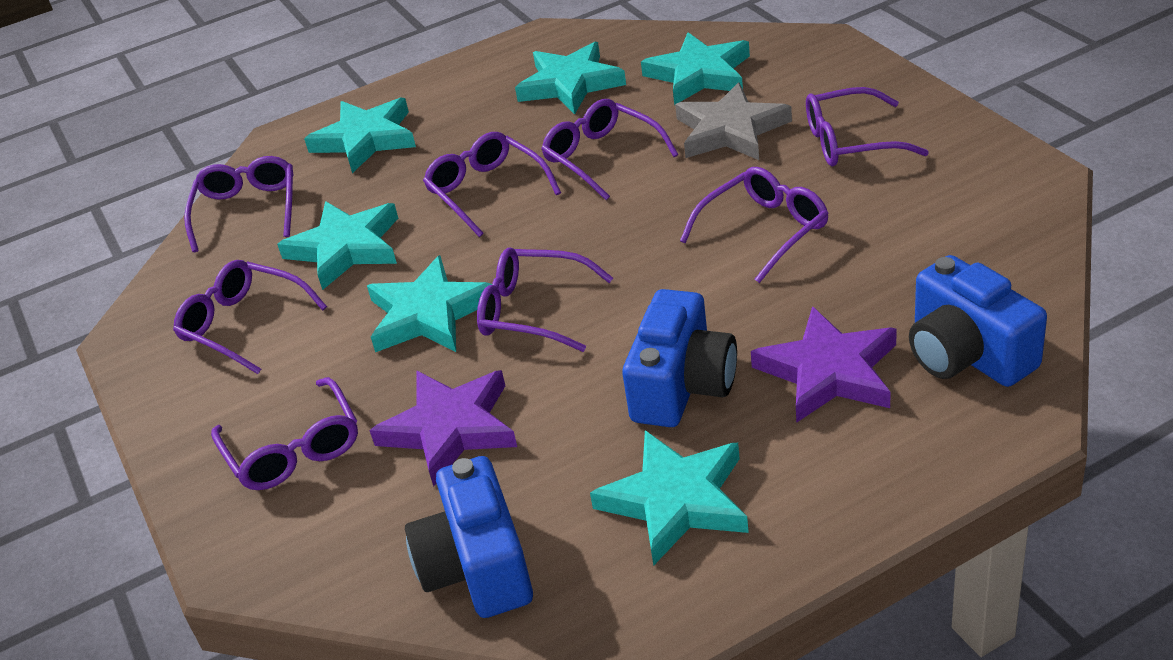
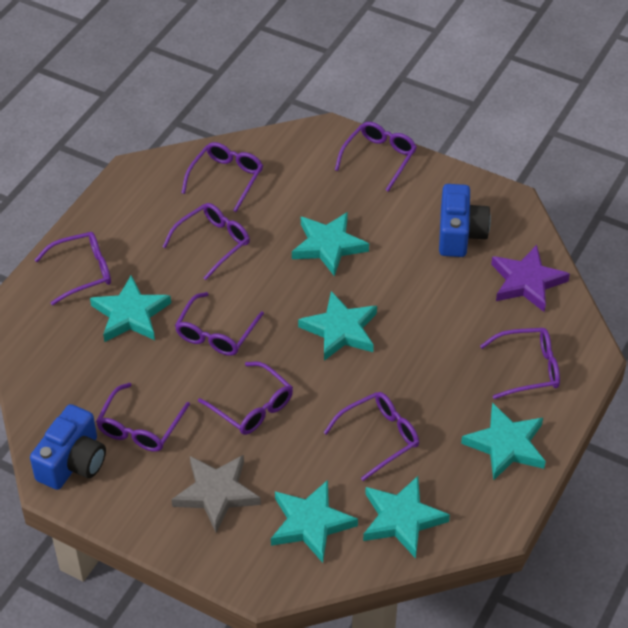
blue camera: 3 -> 2
purple glasses: 8 -> 9
purple star: 2 -> 1

